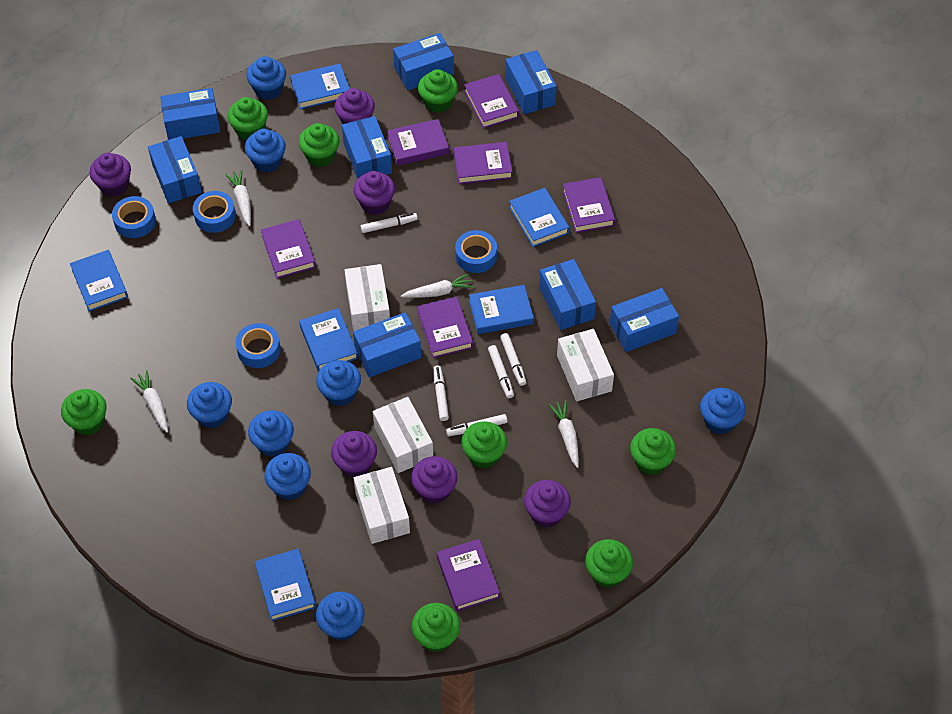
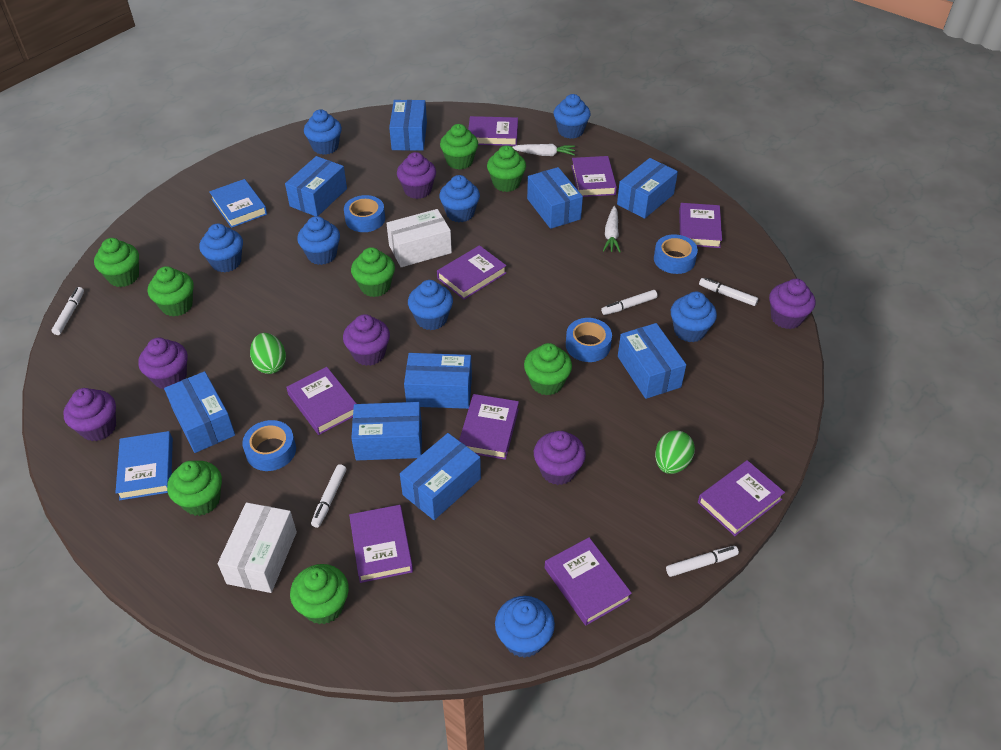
blue book: 6 -> 2
blue box: 8 -> 9
green egg: 0 -> 2
purple book: 7 -> 9
white box: 4 -> 2
white carrot: 4 -> 2

